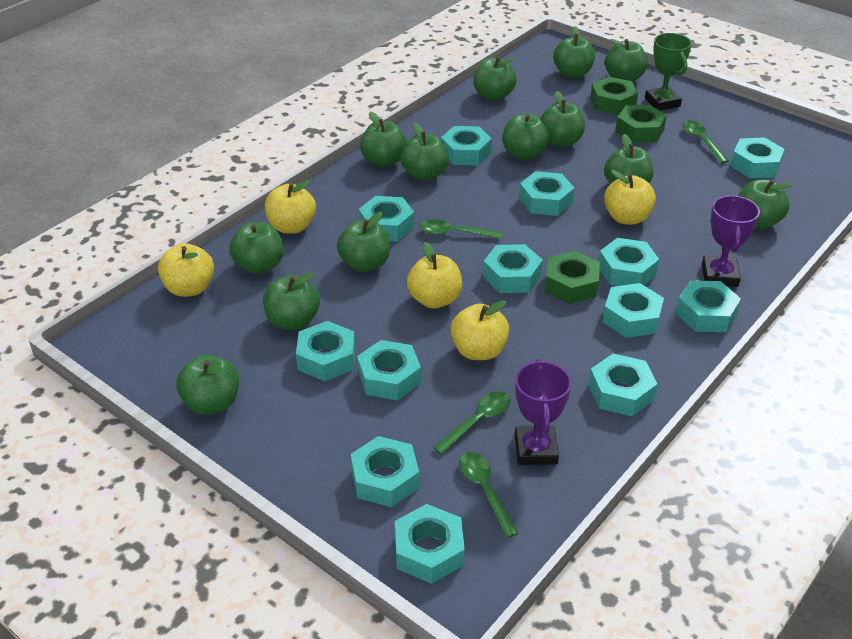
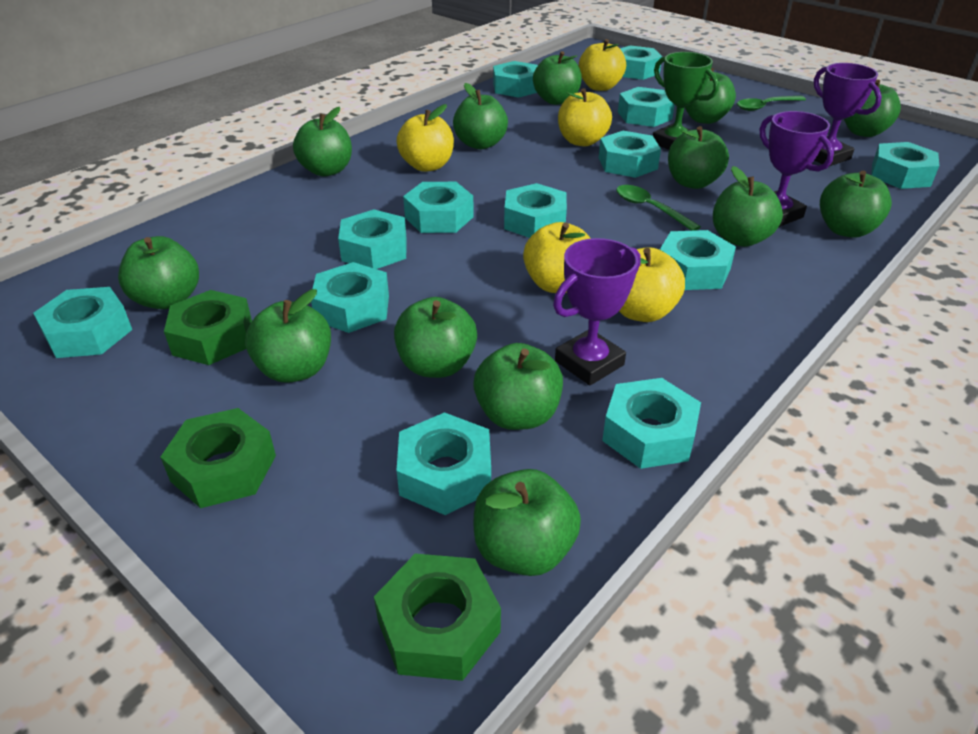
green spoon: 4 -> 2
purple trophy: 2 -> 3

